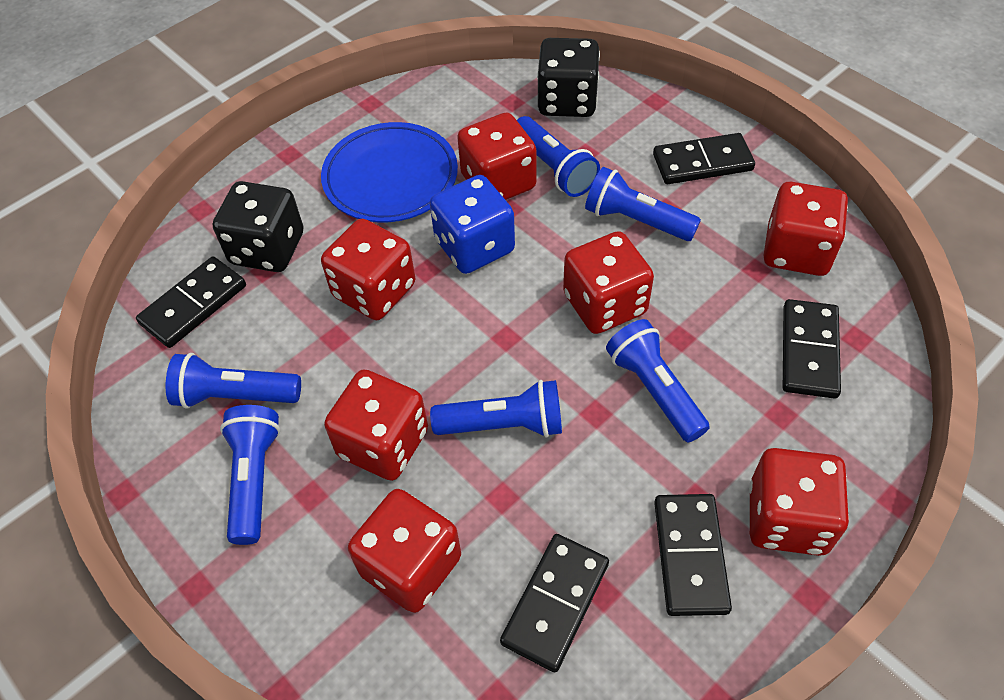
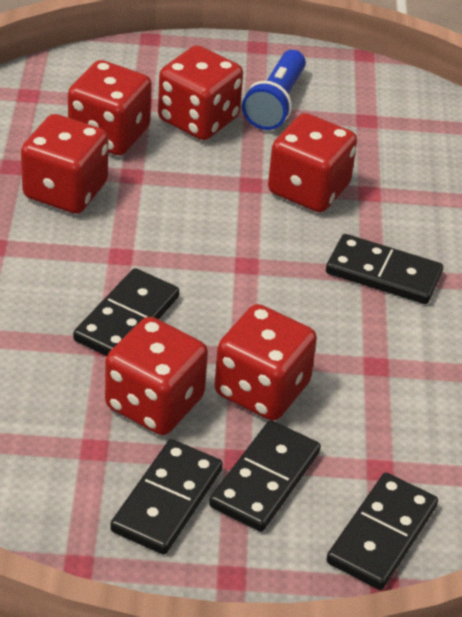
black dice: 2 -> 0
blue dice: 1 -> 0
blue flashlight: 6 -> 1
blue plate: 1 -> 0
red dice: 7 -> 6

